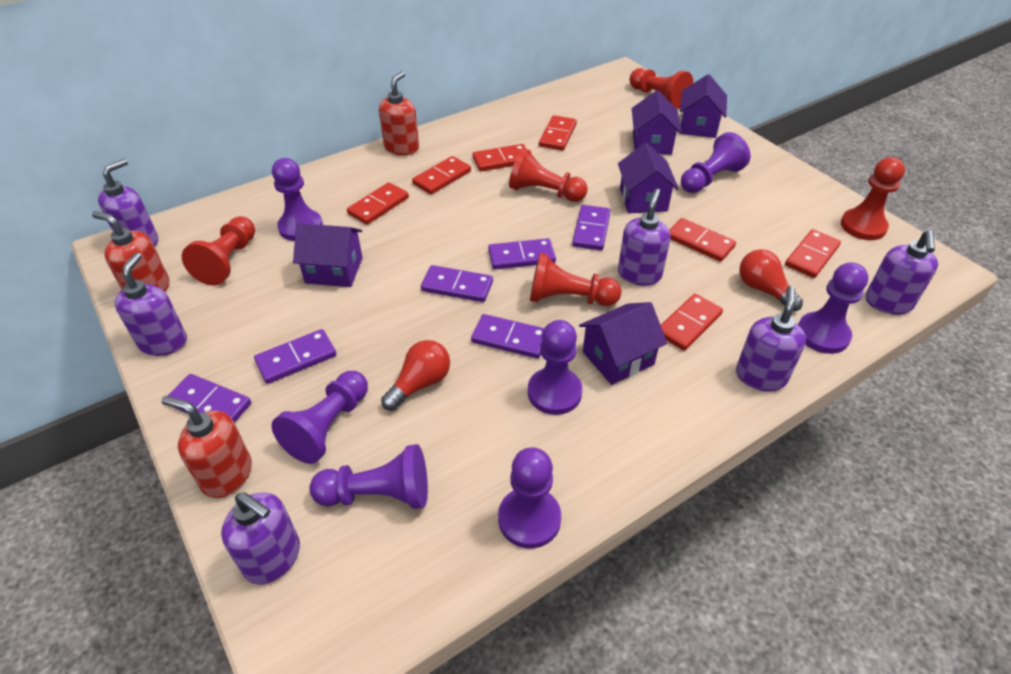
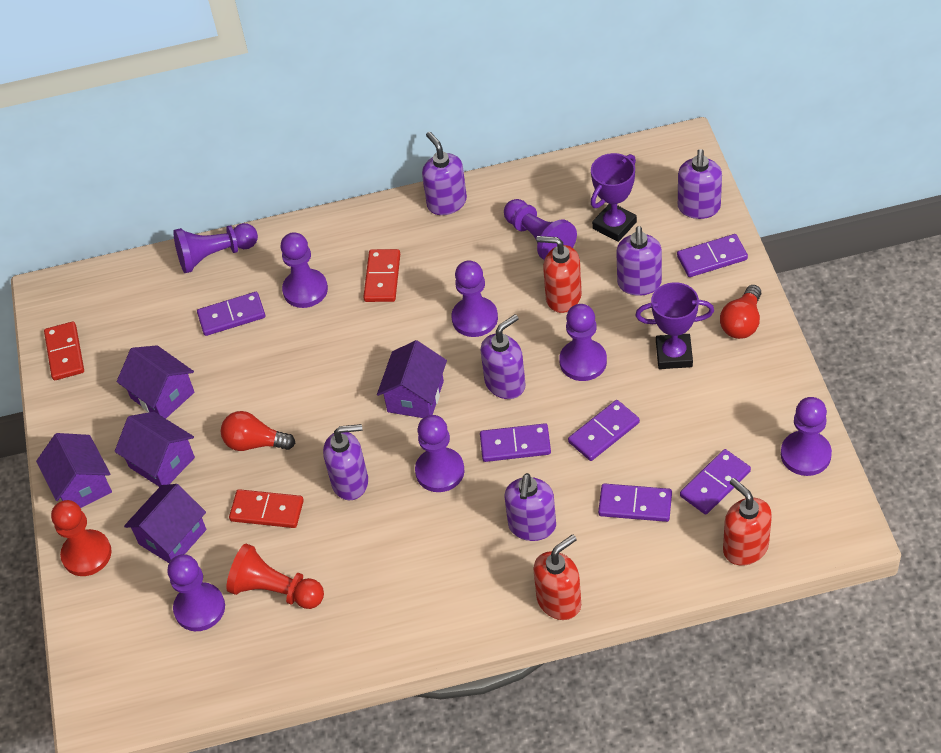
purple pawn: 7 -> 8
purple trophy: 0 -> 2
red domino: 7 -> 3
red pawn: 5 -> 2

